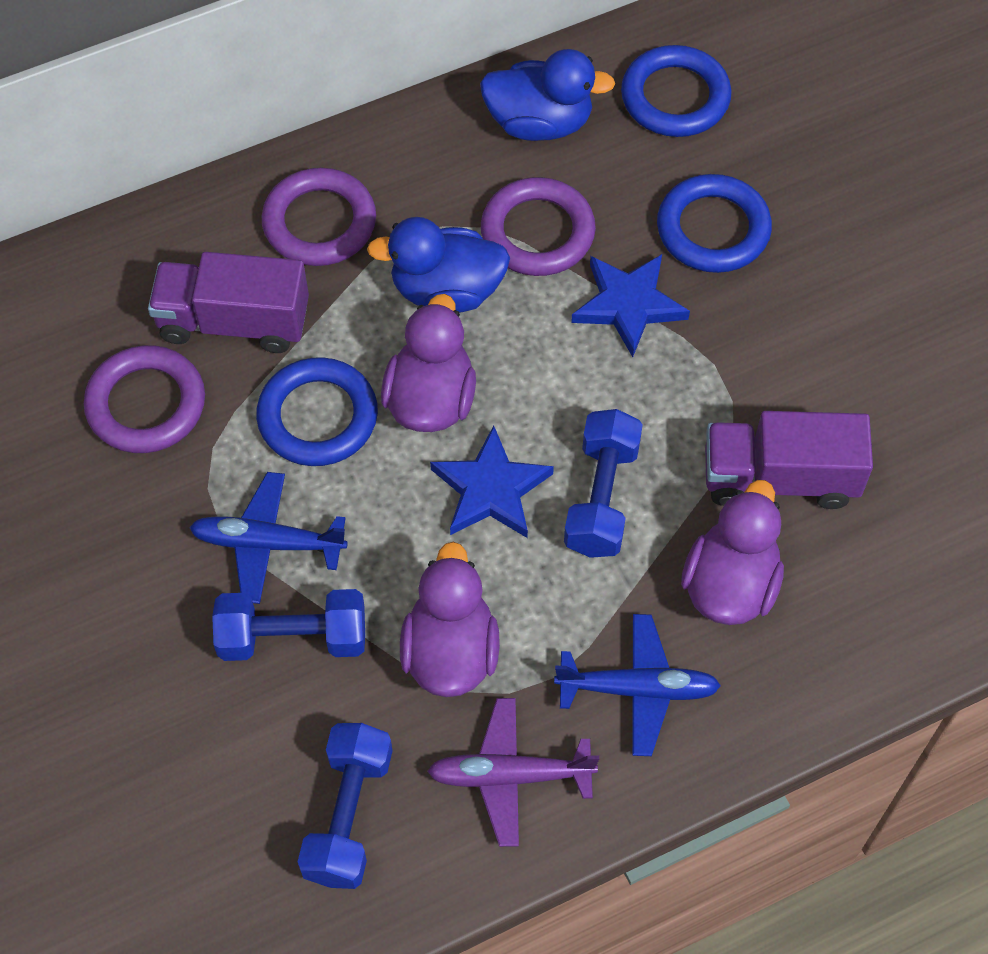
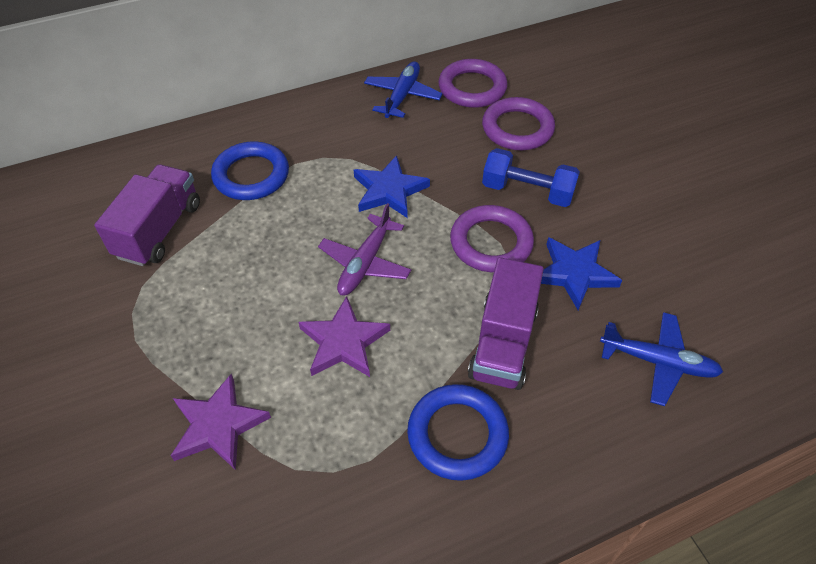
blue duck: 2 -> 0
blue dumbbell: 3 -> 1
blue ring: 3 -> 2
purple duck: 3 -> 0
purple star: 0 -> 2

